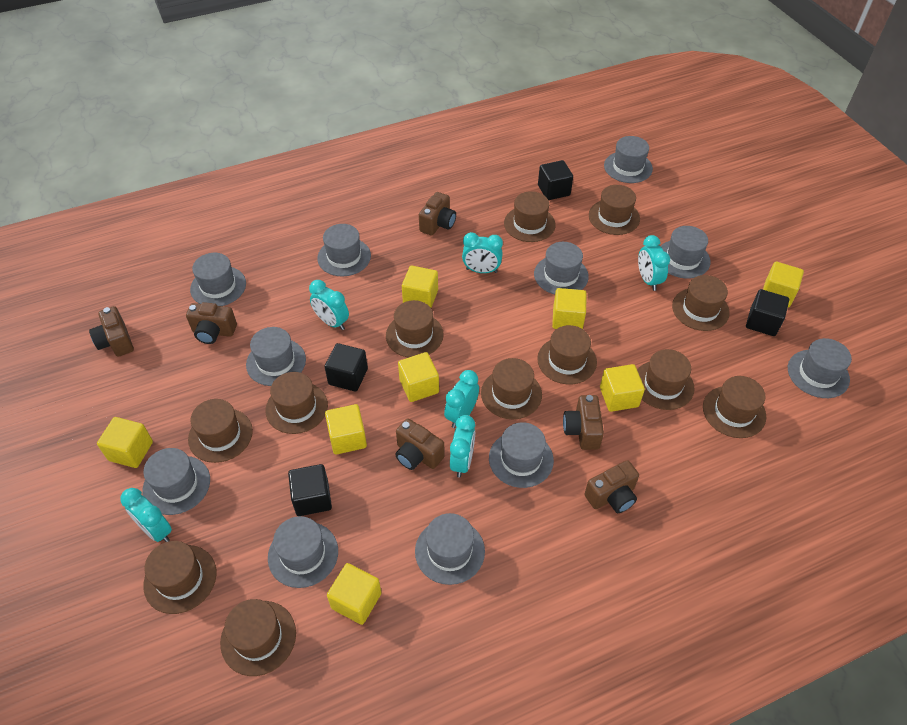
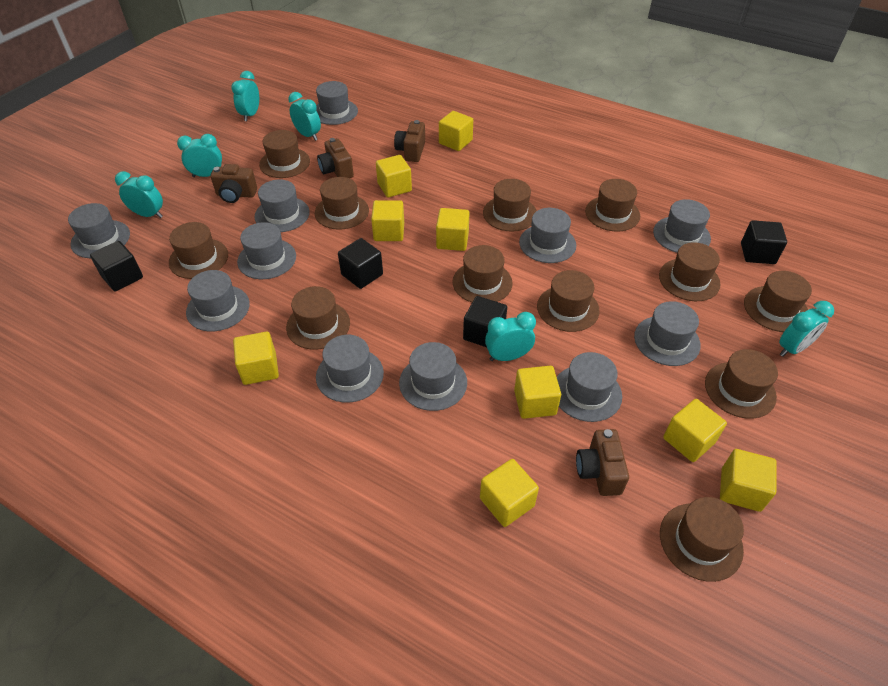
brown camera: 6 -> 4
yellow cube: 8 -> 9

